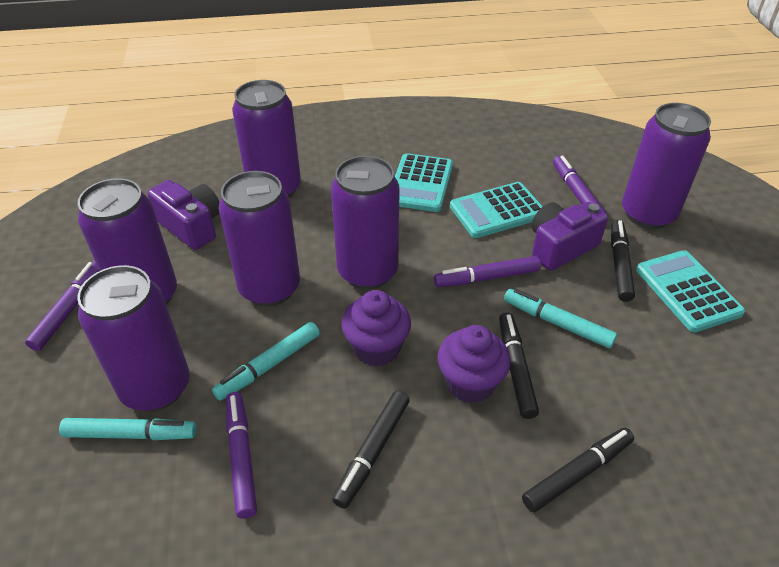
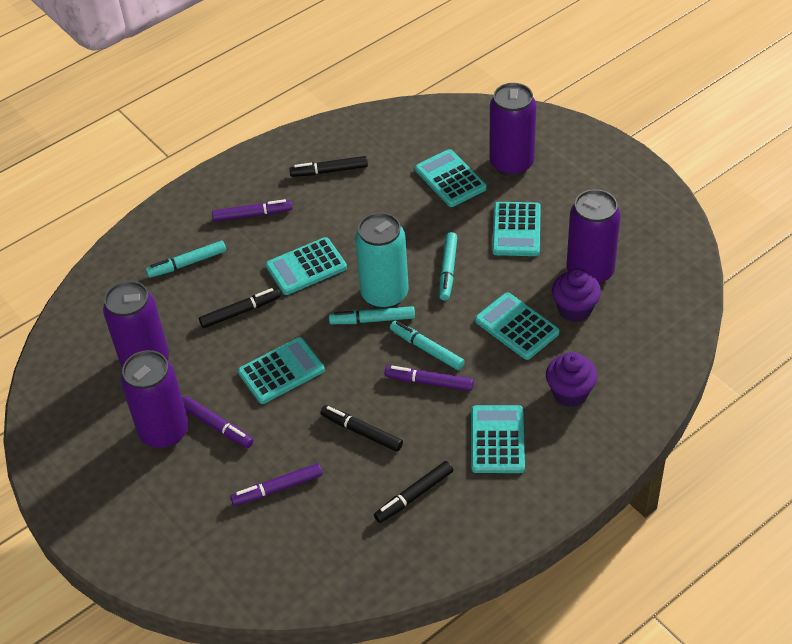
purple camera: 2 -> 0
purple can: 6 -> 4
turquoise calculator: 3 -> 6
turquoise can: 0 -> 1
turquoise marker: 3 -> 4

